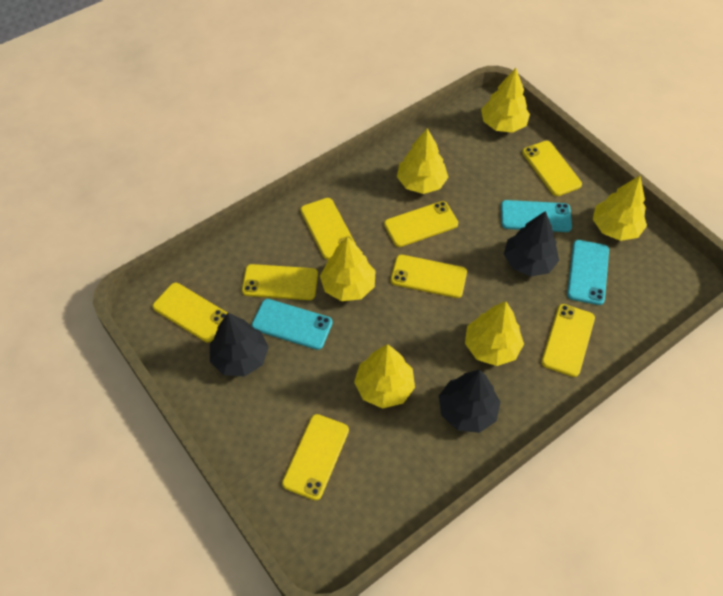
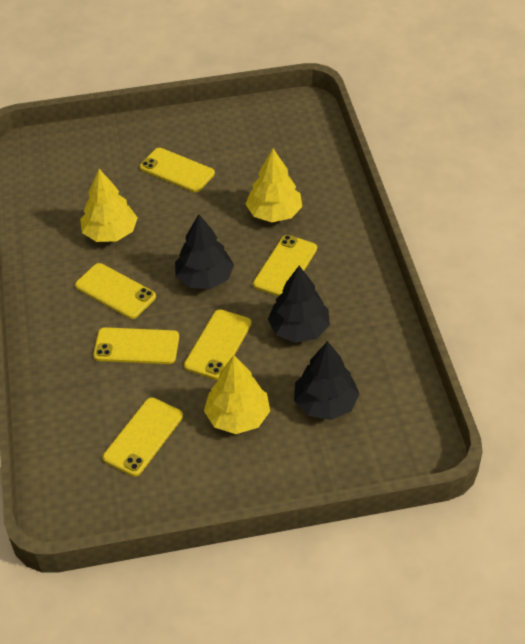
turquoise phone: 3 -> 0
yellow phone: 8 -> 6
yellow tree: 6 -> 3

